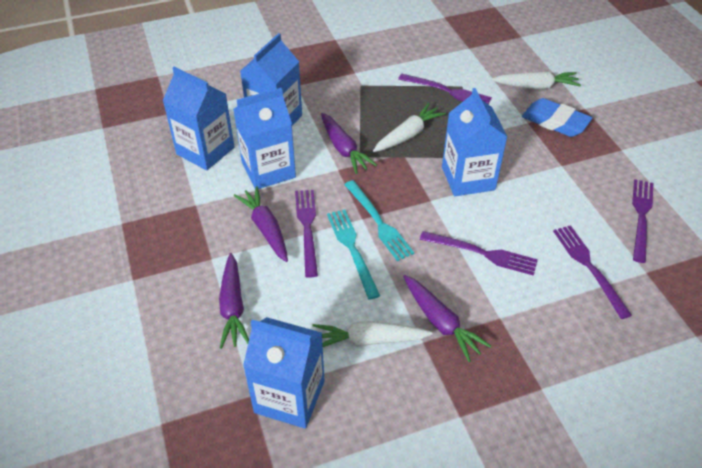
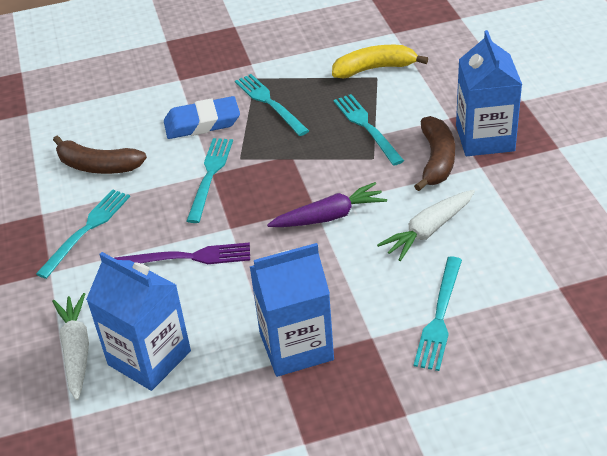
blue carton: 5 -> 3
brown banana: 0 -> 2
purple carrot: 4 -> 1
purple fork: 5 -> 1
turquoise fork: 2 -> 5
white carrot: 3 -> 2
yellow banana: 0 -> 1

